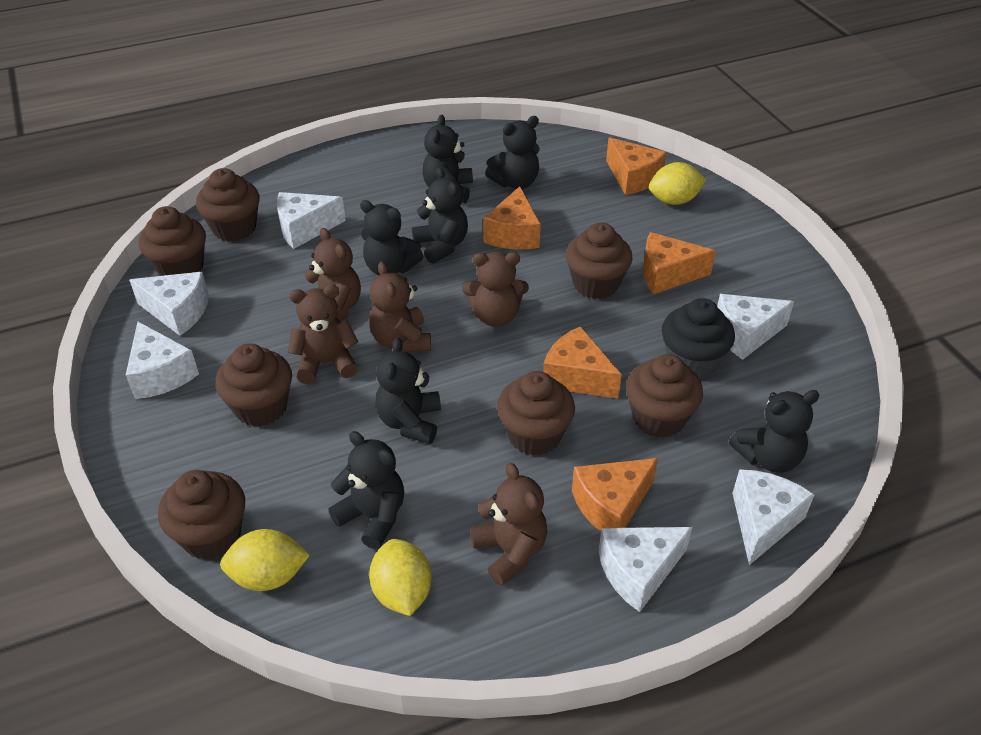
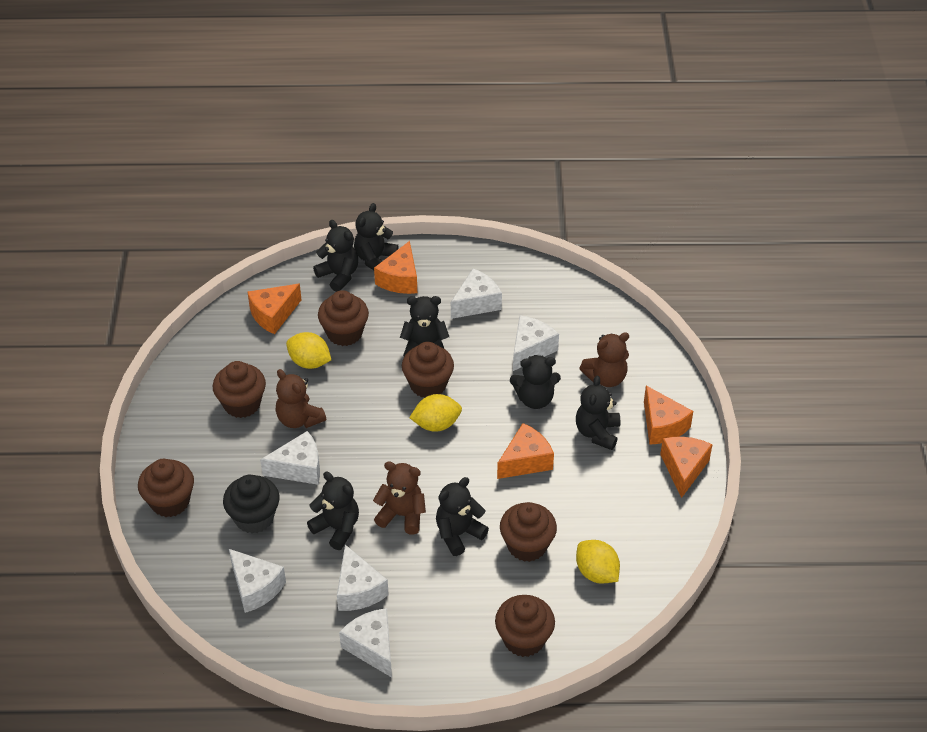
brown cupcake: 7 -> 6
brown teddy bear: 5 -> 3

